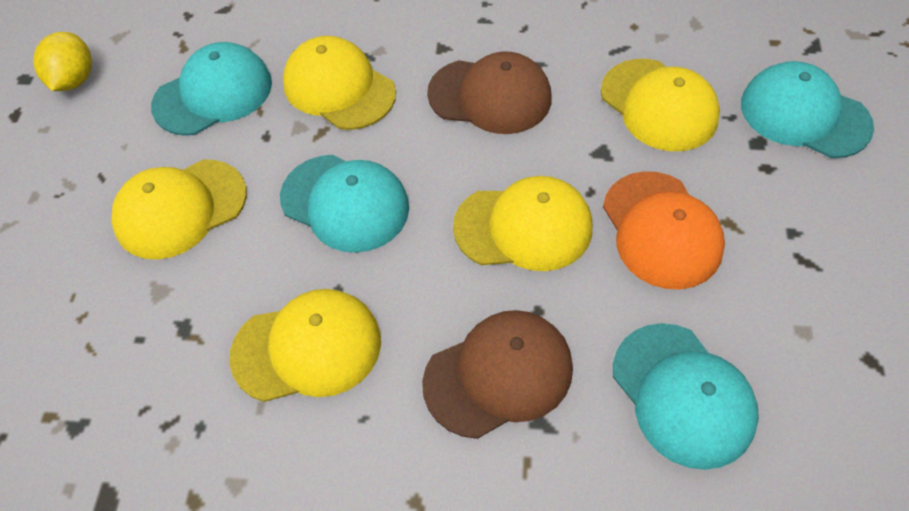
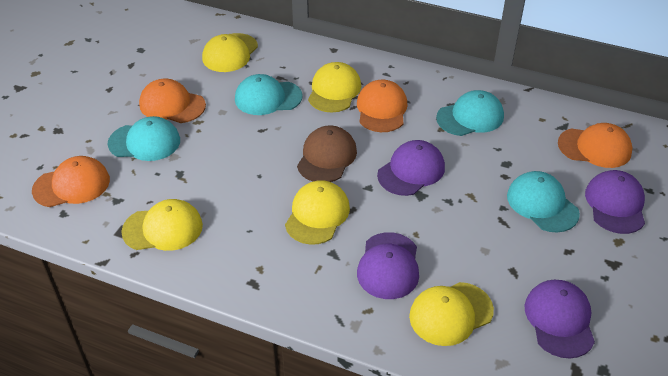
brown cap: 2 -> 1
orange cap: 1 -> 4
purple cap: 0 -> 4
yellow lemon: 1 -> 0

